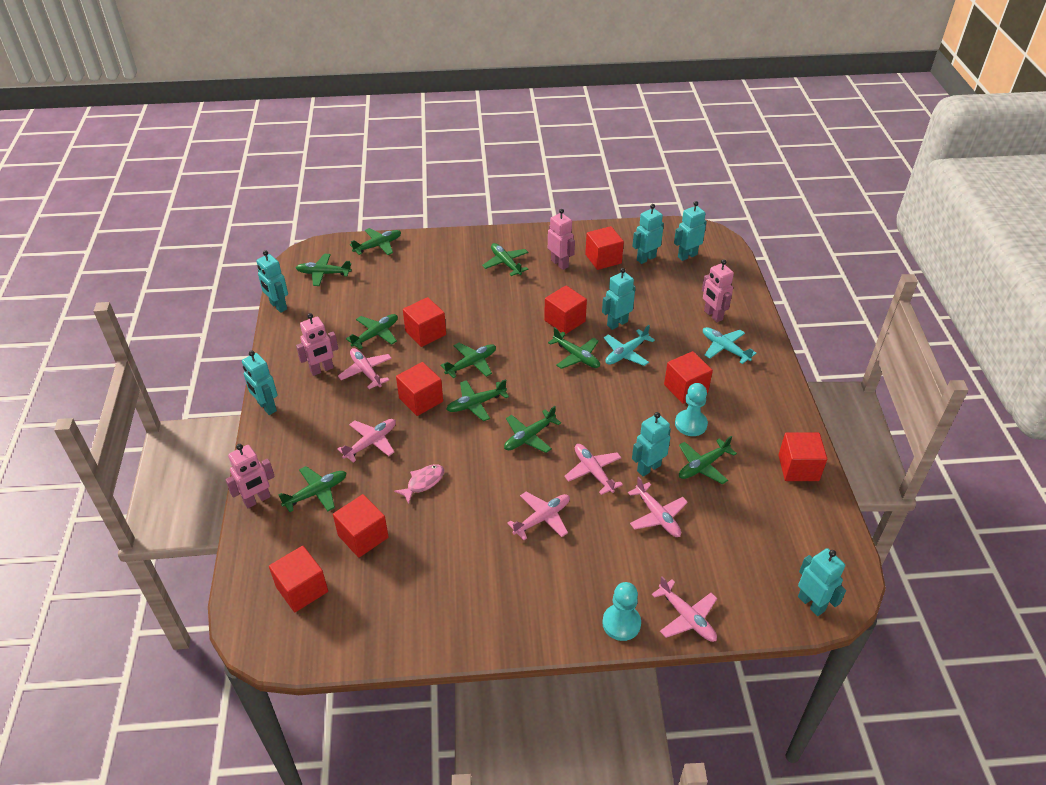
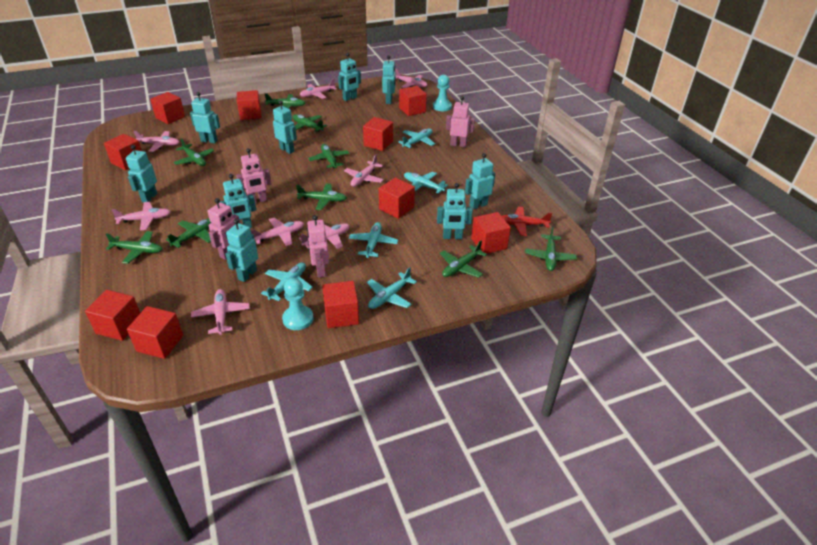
green plane: 10 -> 9
pink fish: 1 -> 0
pink plane: 6 -> 8
red cube: 8 -> 10
red plane: 0 -> 1
turquoise plane: 2 -> 5
turquoise robot: 7 -> 9

